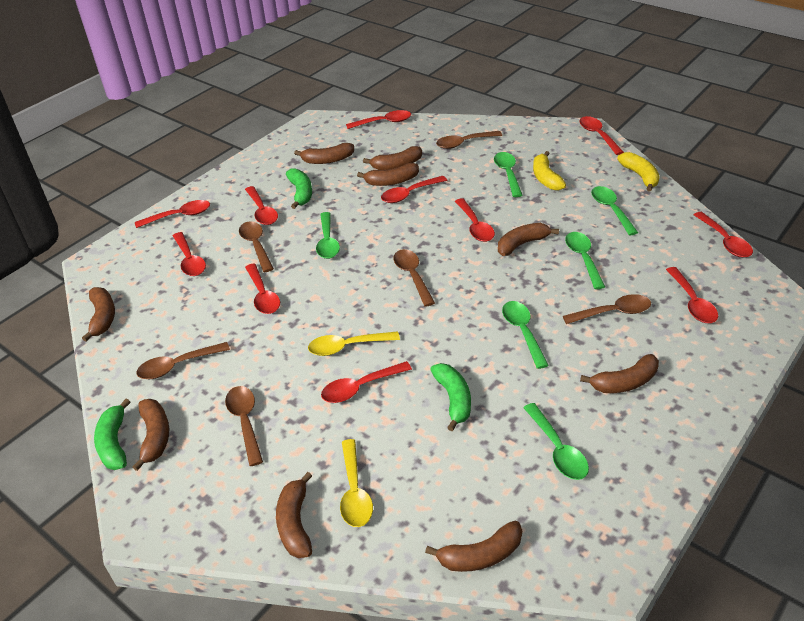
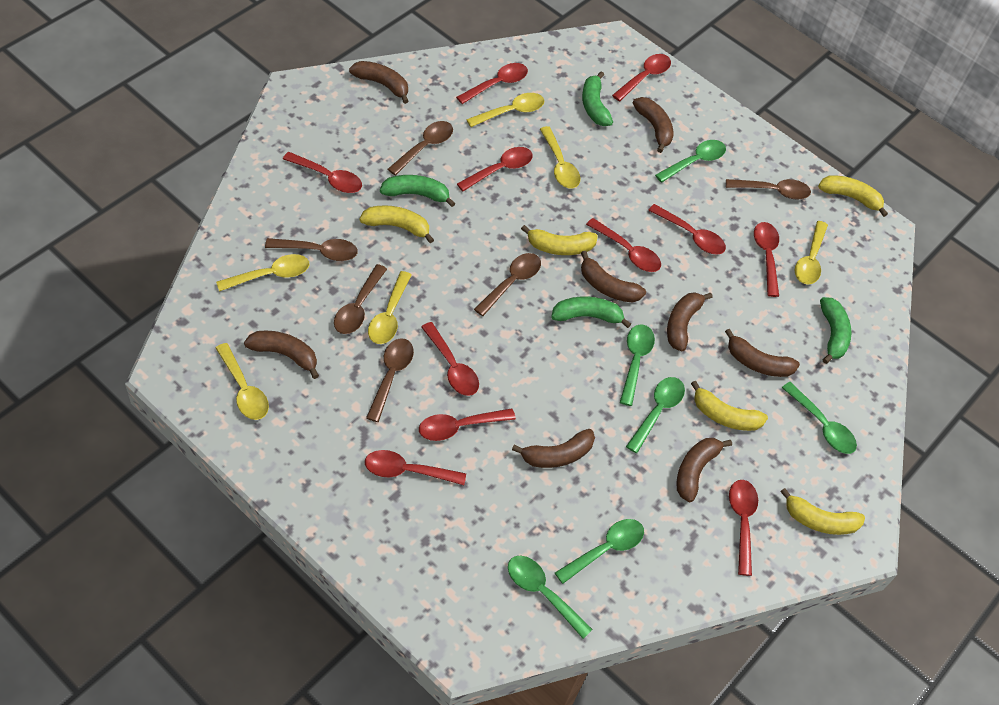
brown banana: 9 -> 8
green banana: 3 -> 4
yellow banana: 2 -> 5
yellow spoon: 2 -> 6

